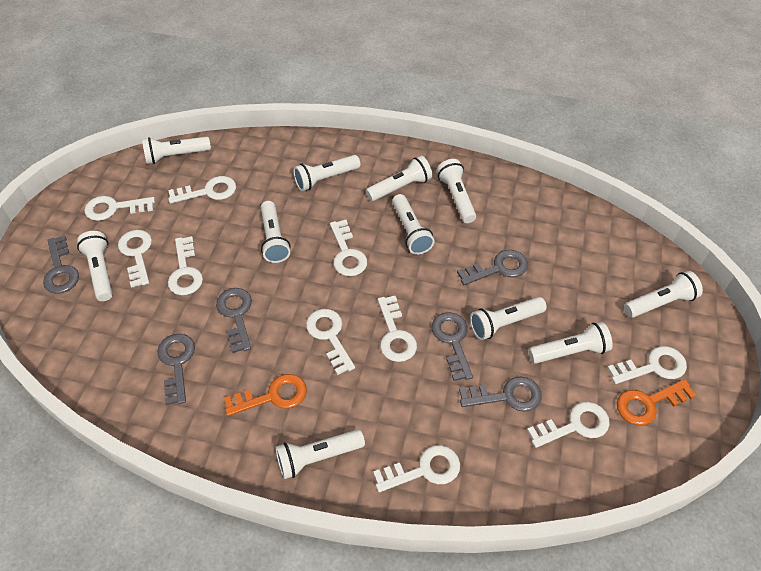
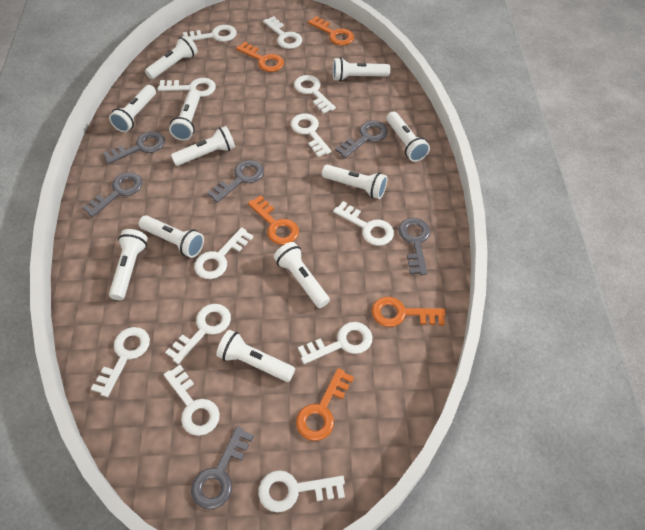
orange key: 2 -> 5
white key: 10 -> 12

